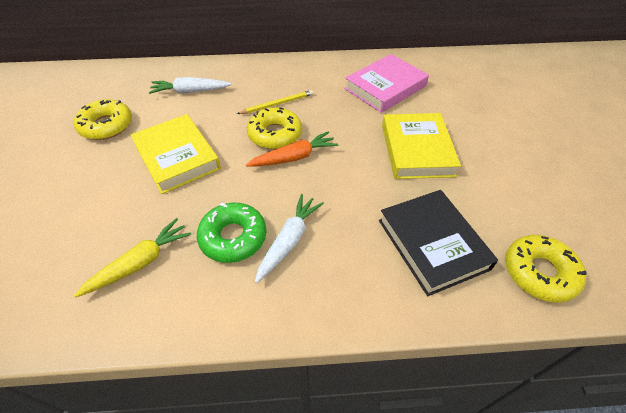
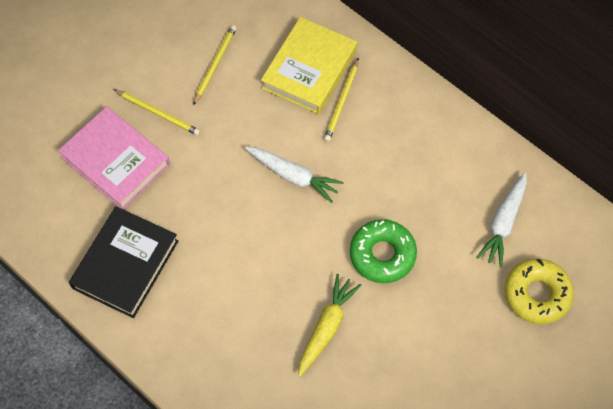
orange carrot: 1 -> 0
yellow book: 2 -> 1
yellow donut: 3 -> 1
yellow pencil: 1 -> 3

